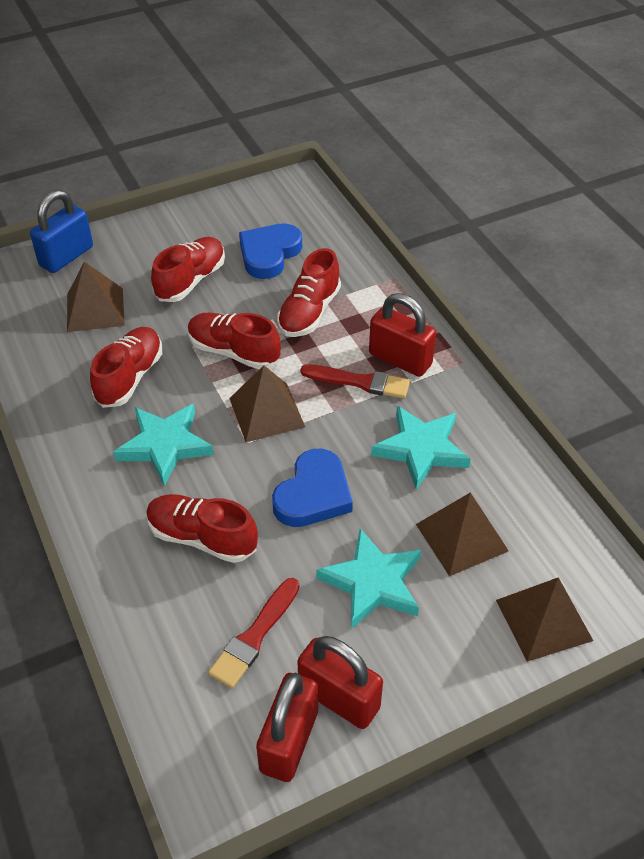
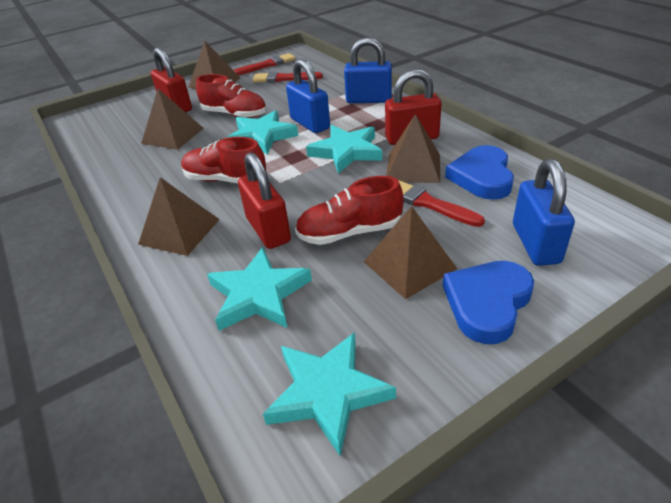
blue padlock: 1 -> 3
brown pyramid: 4 -> 5
red brush: 2 -> 3
red shoe: 5 -> 3
turquoise star: 3 -> 4

